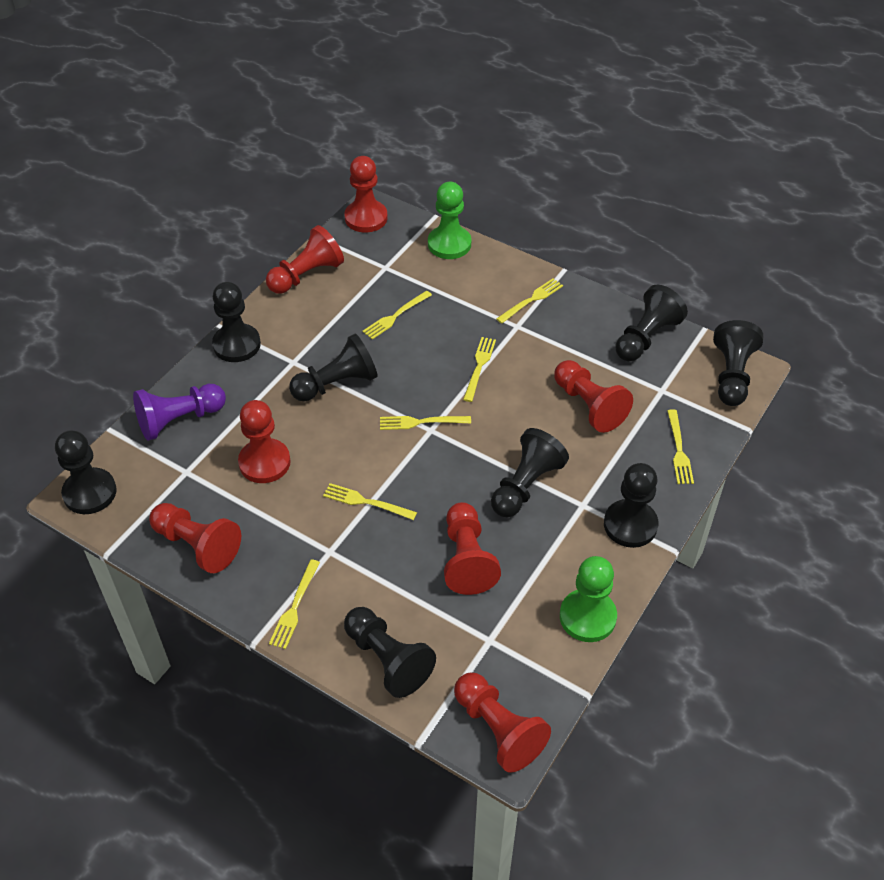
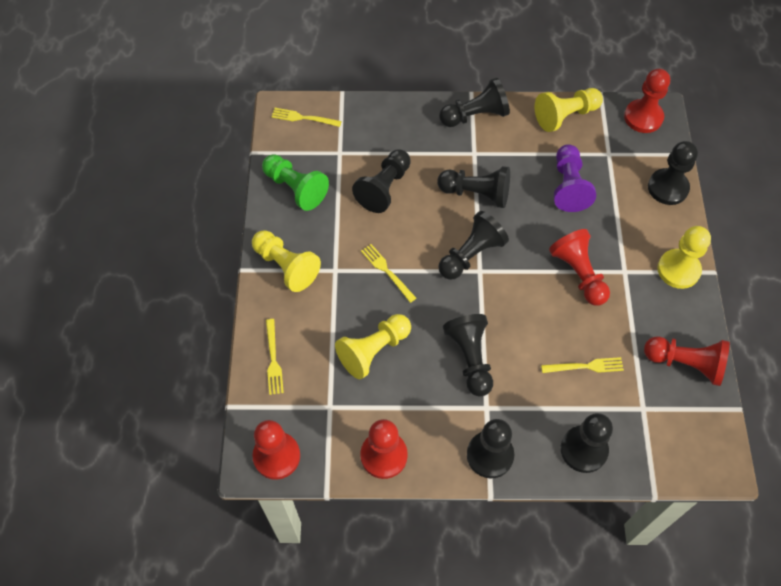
green pawn: 2 -> 1
red pawn: 7 -> 5
yellow fork: 7 -> 4
yellow pawn: 0 -> 4

